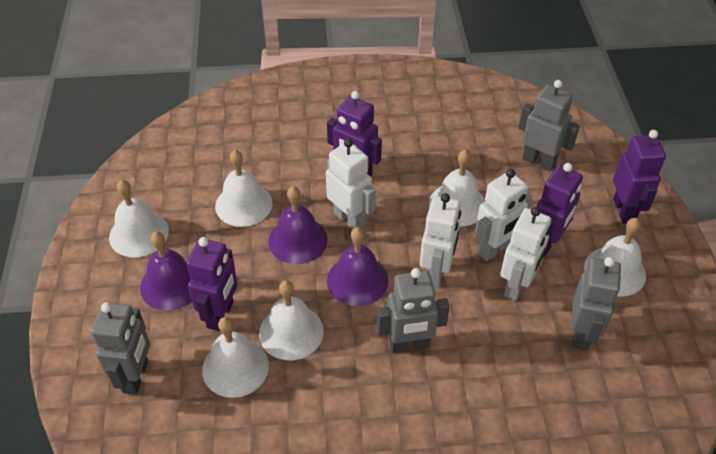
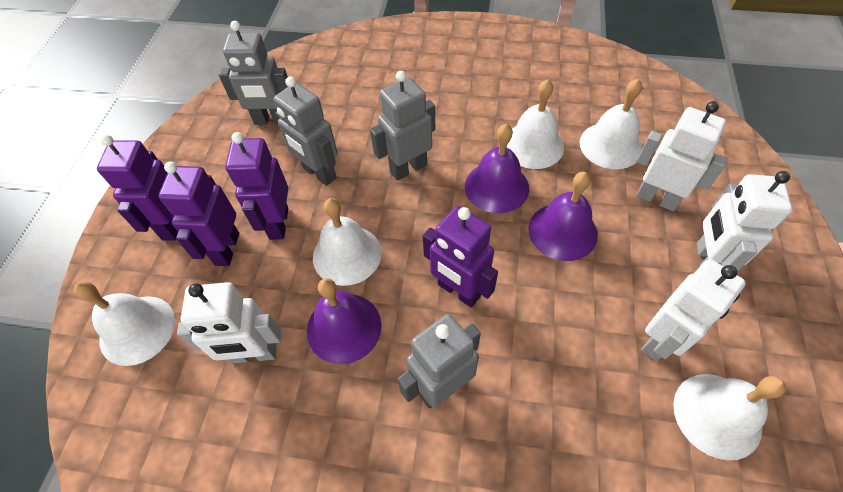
white bell: 6 -> 5

